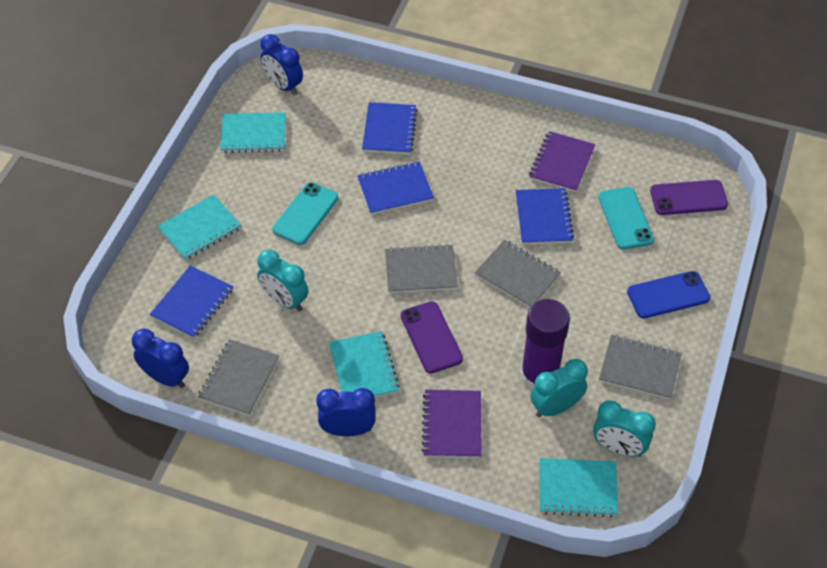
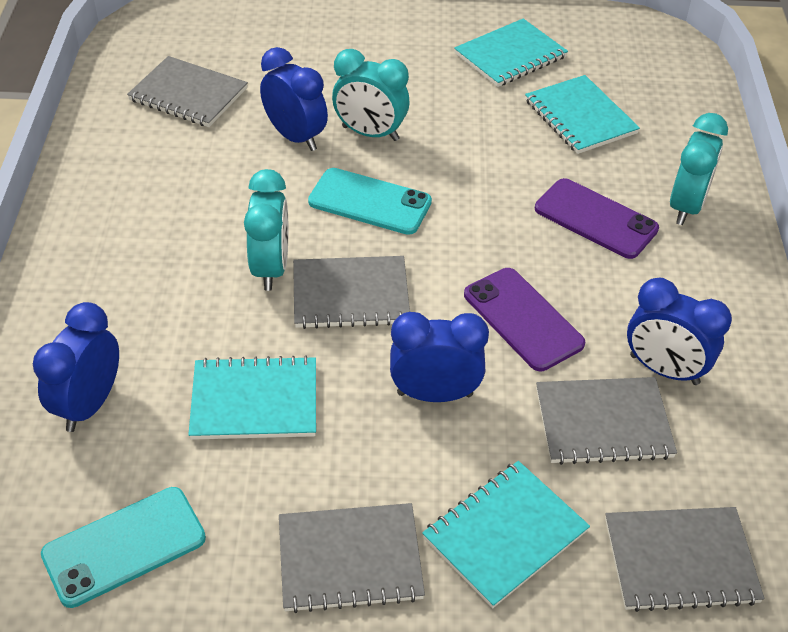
blue clock: 3 -> 4
blue notebook: 4 -> 0
blue phone: 1 -> 0
grey notebook: 4 -> 5
purple glue stick: 1 -> 0
purple notebook: 2 -> 0

